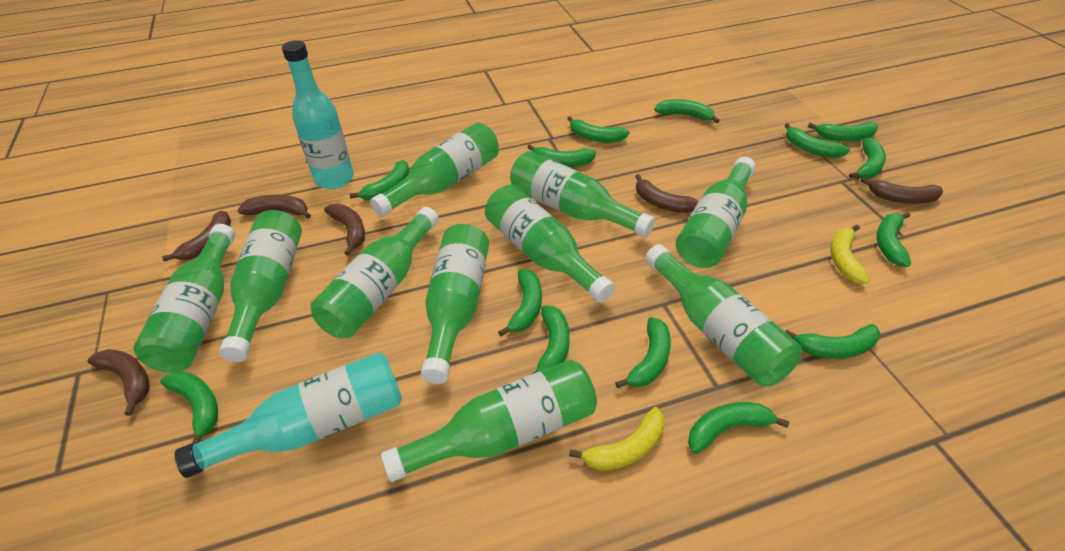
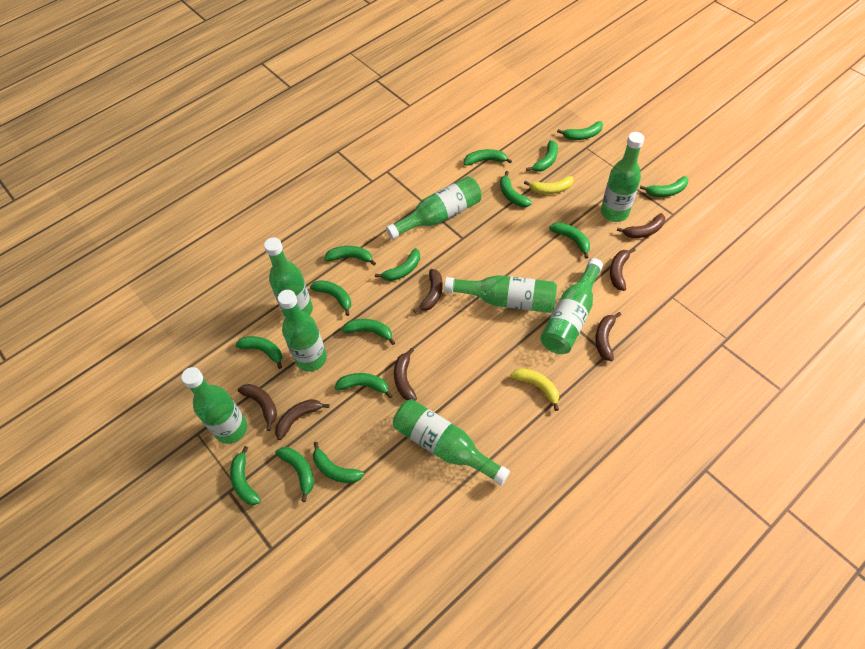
brown banana: 6 -> 7
green banana: 14 -> 15
green bottle: 10 -> 8
turquoise bottle: 2 -> 0

